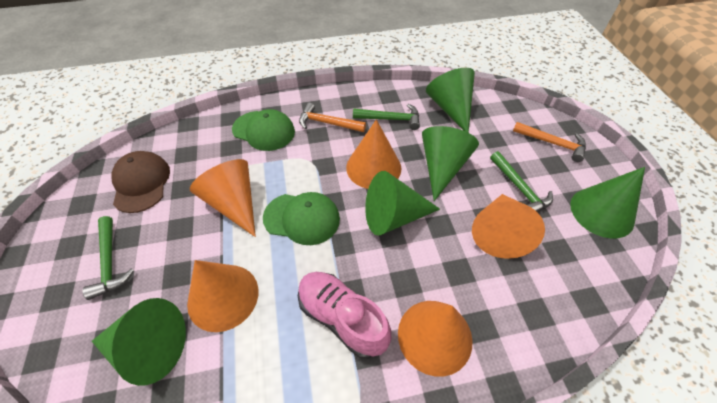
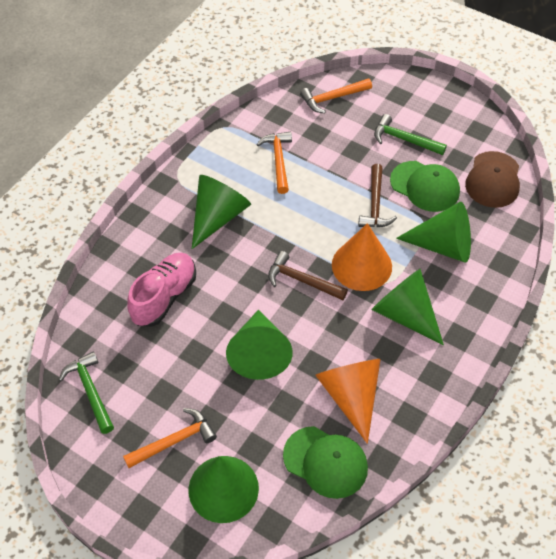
brown hammer: 0 -> 2
green hammer: 3 -> 2
orange cone: 5 -> 2
orange hammer: 2 -> 3

